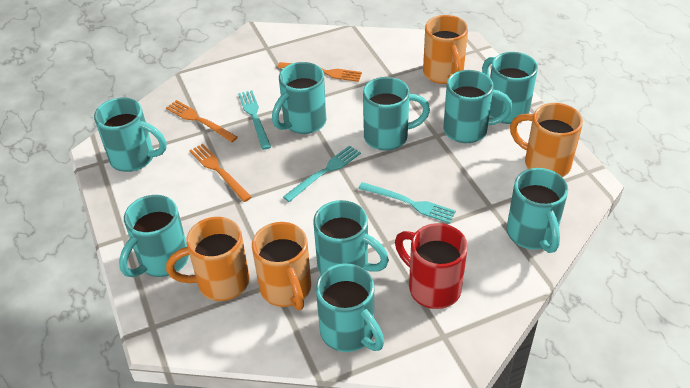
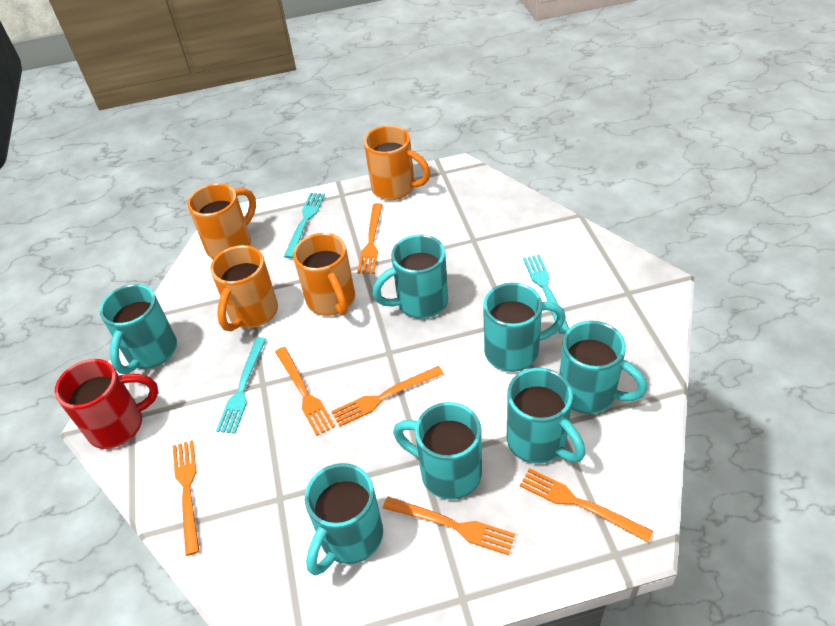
orange fork: 3 -> 6
turquoise mug: 9 -> 7

